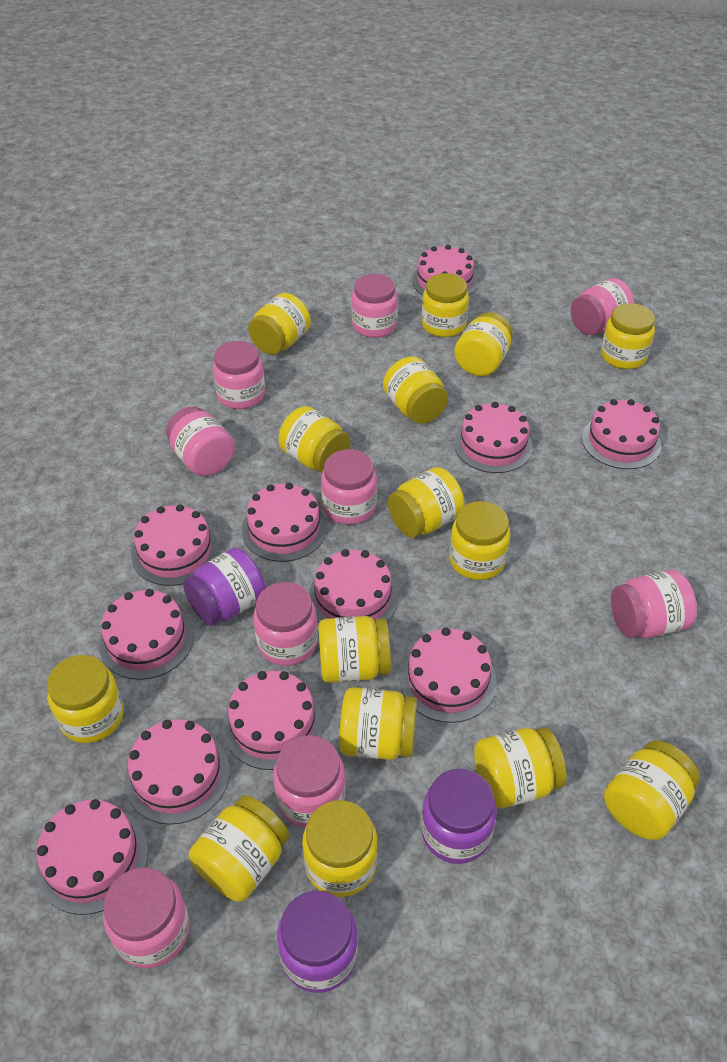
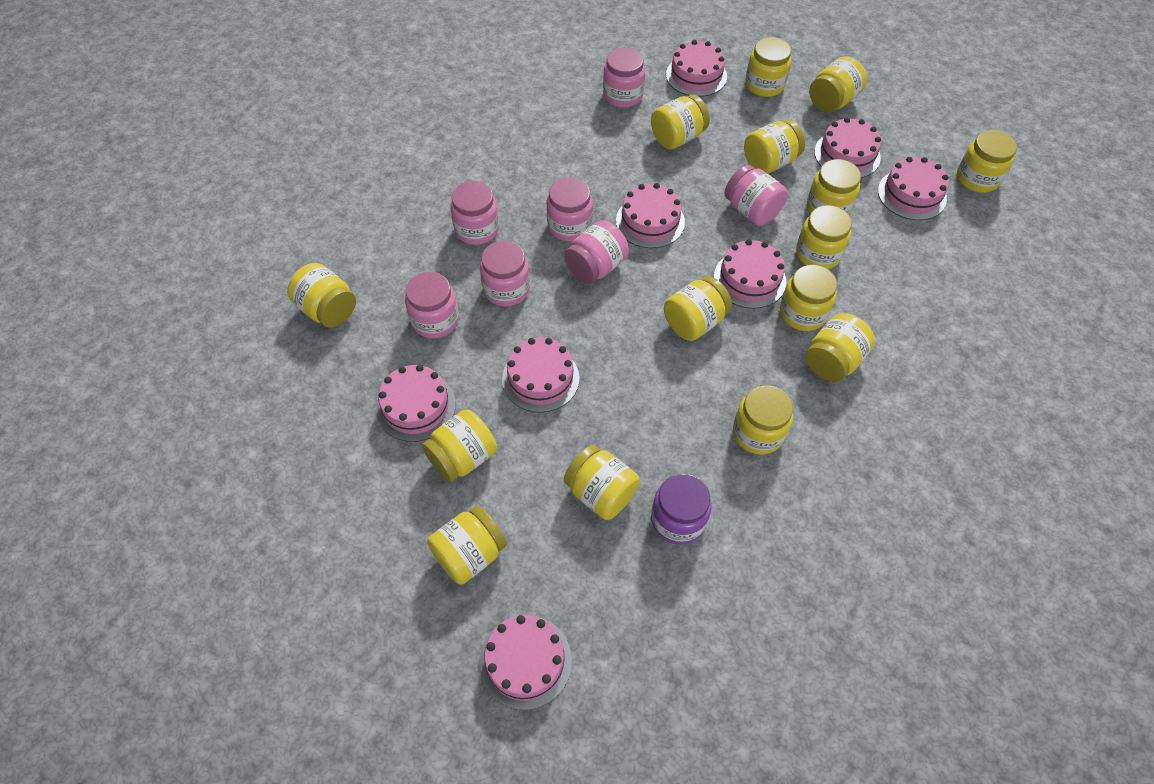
pink cake: 11 -> 8
pink jar: 9 -> 7
purple jar: 3 -> 1

